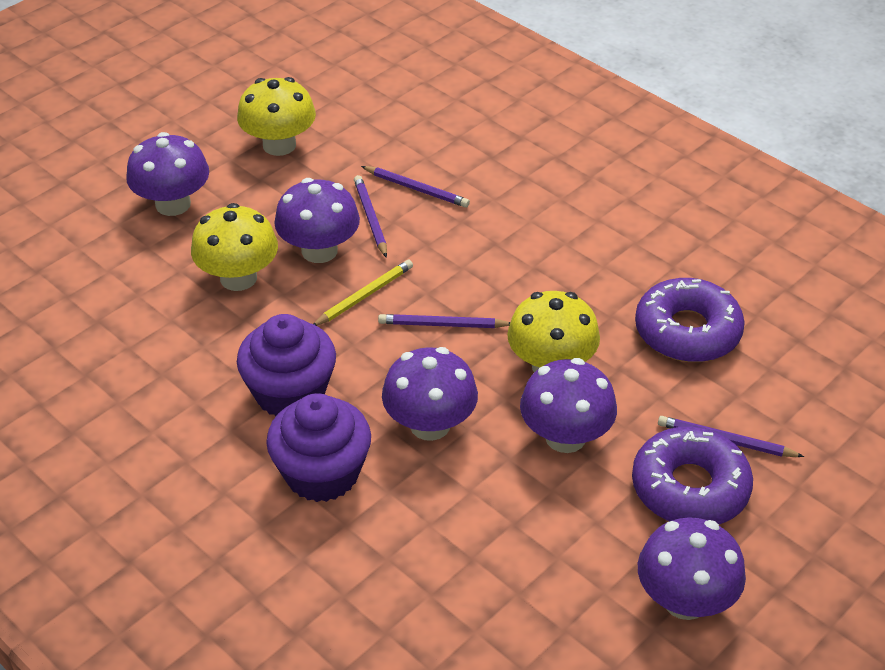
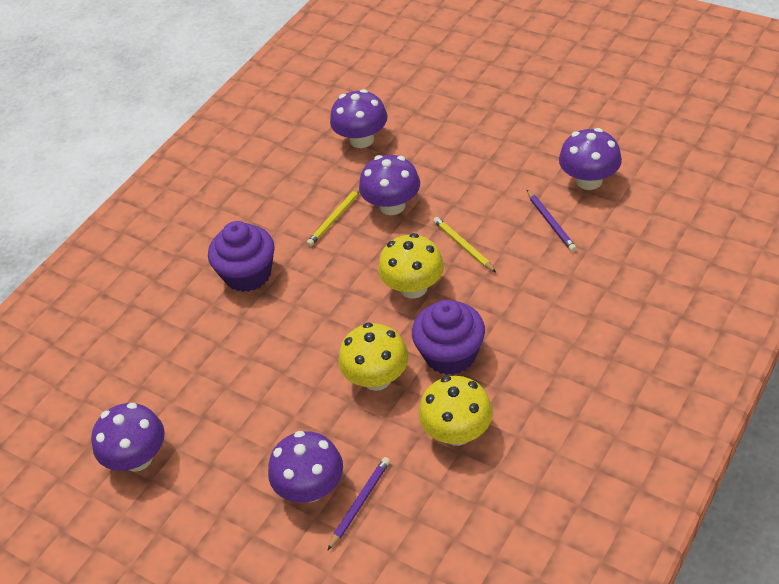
purple donut: 2 -> 0
purple pencil: 4 -> 2
yellow pencil: 1 -> 2

